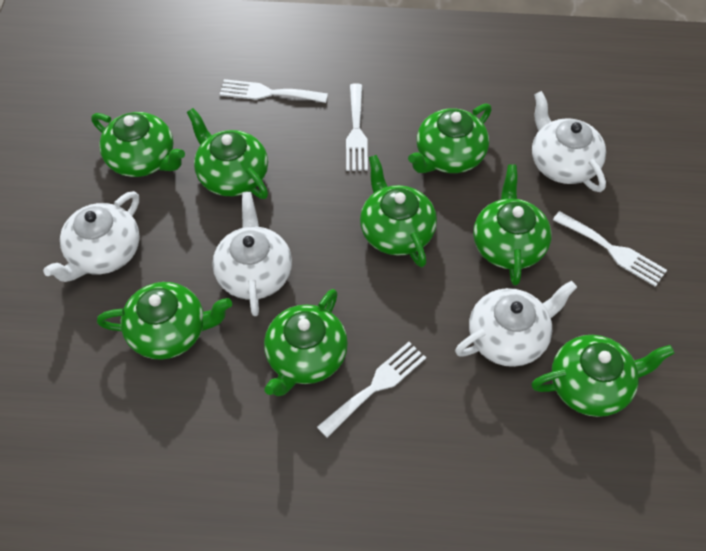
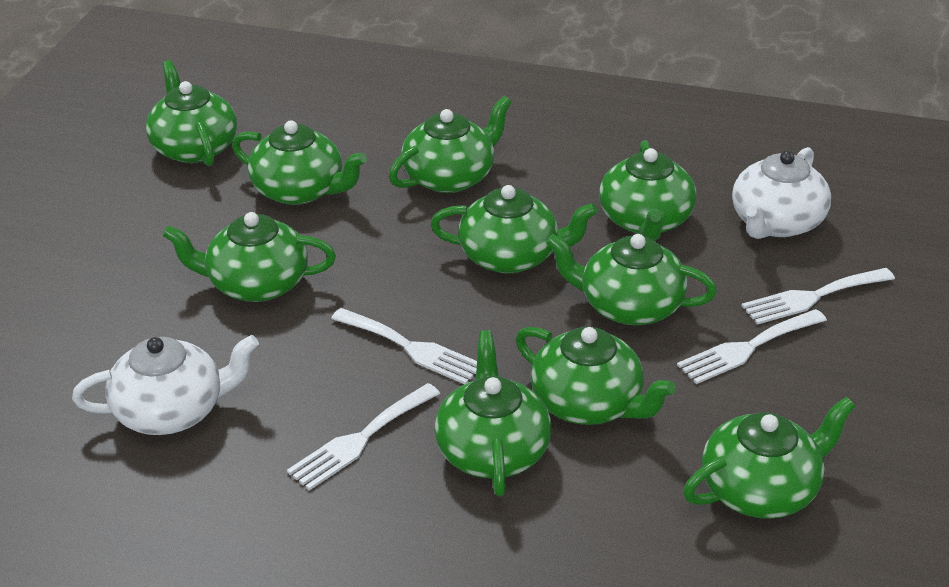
green teapot: 8 -> 10
white teapot: 4 -> 2

